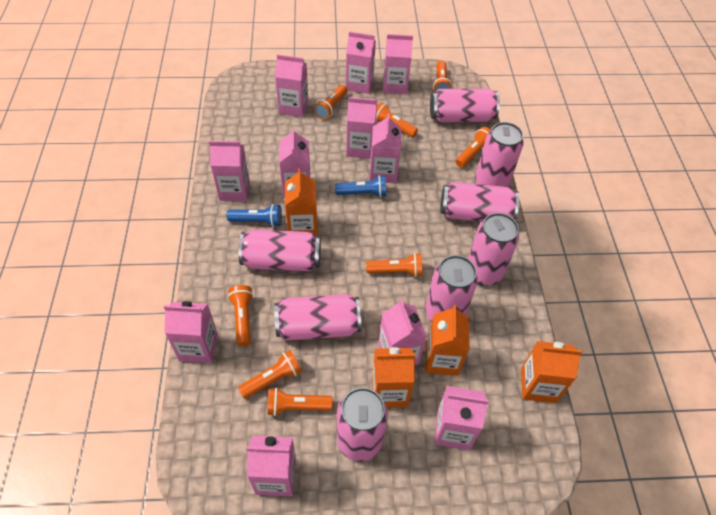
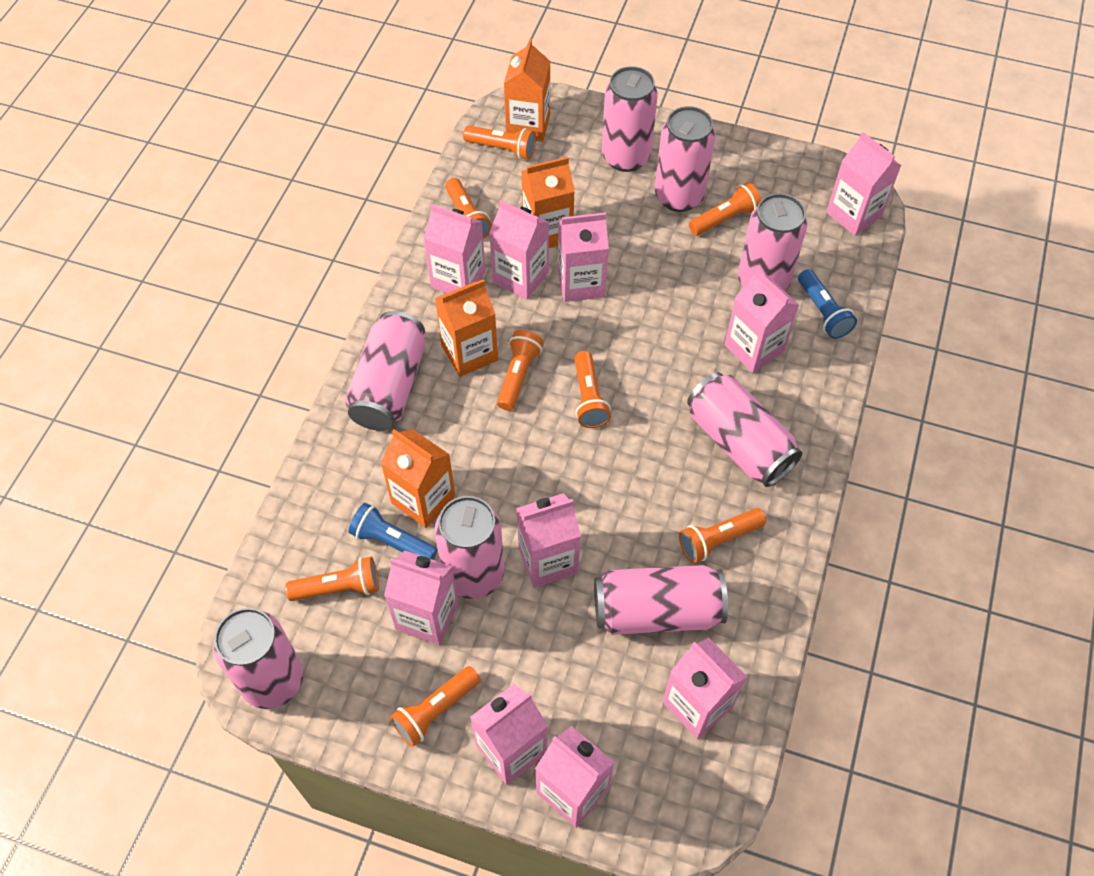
pink carton: 11 -> 10

